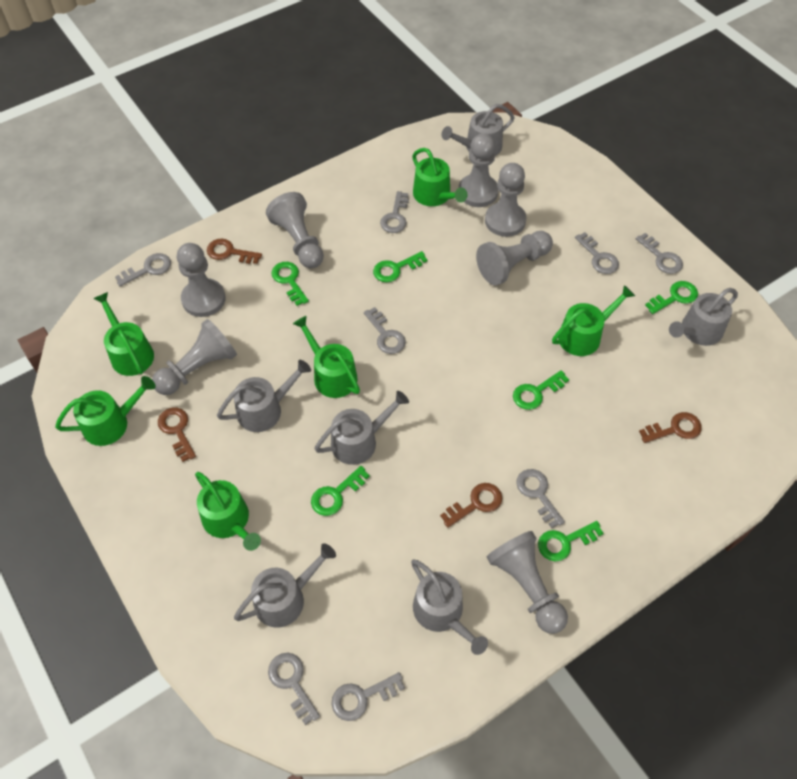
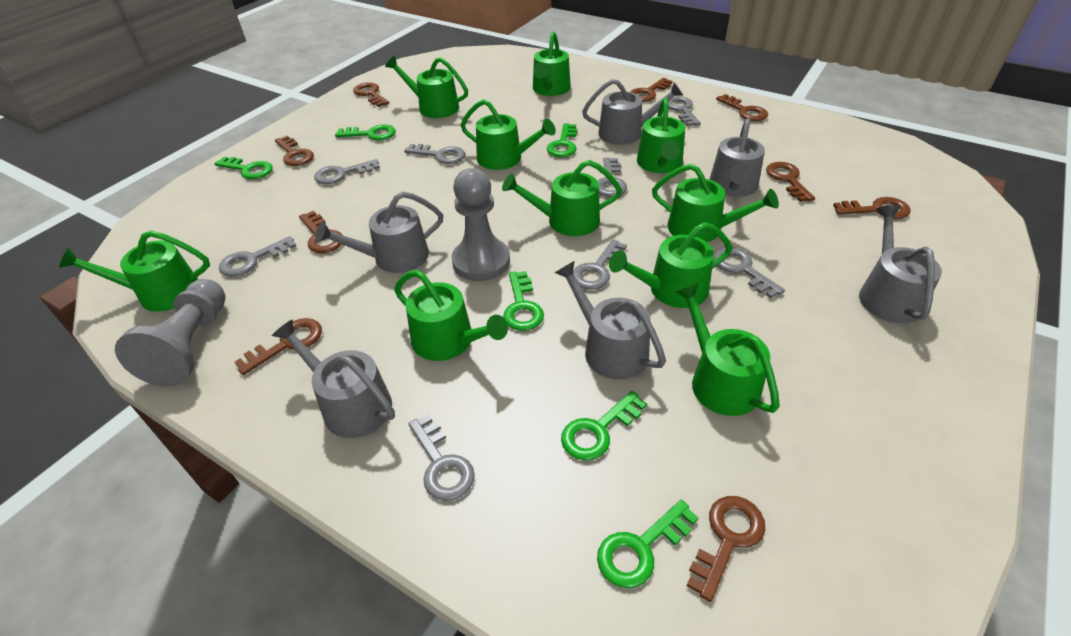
brown key: 4 -> 9
green watering can: 6 -> 10
grey pawn: 7 -> 2

